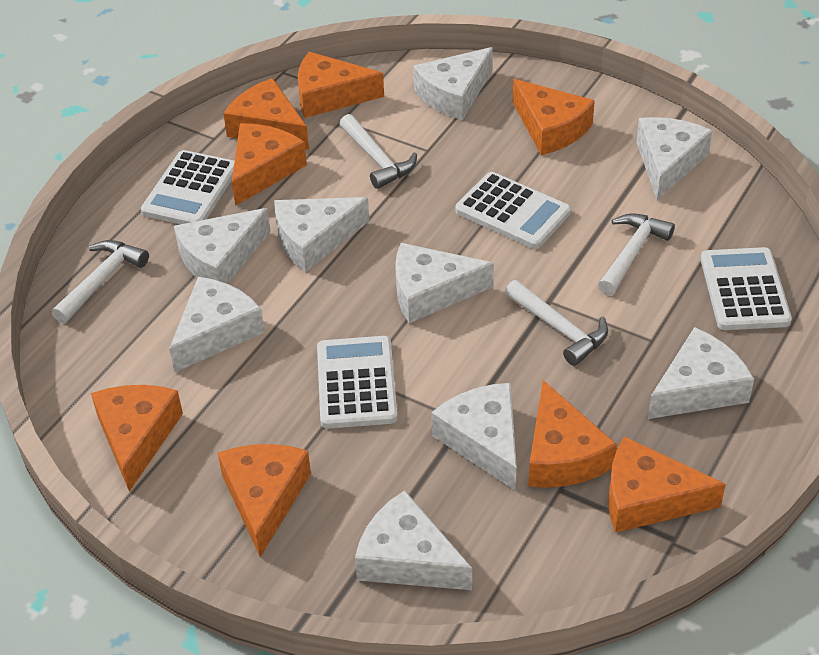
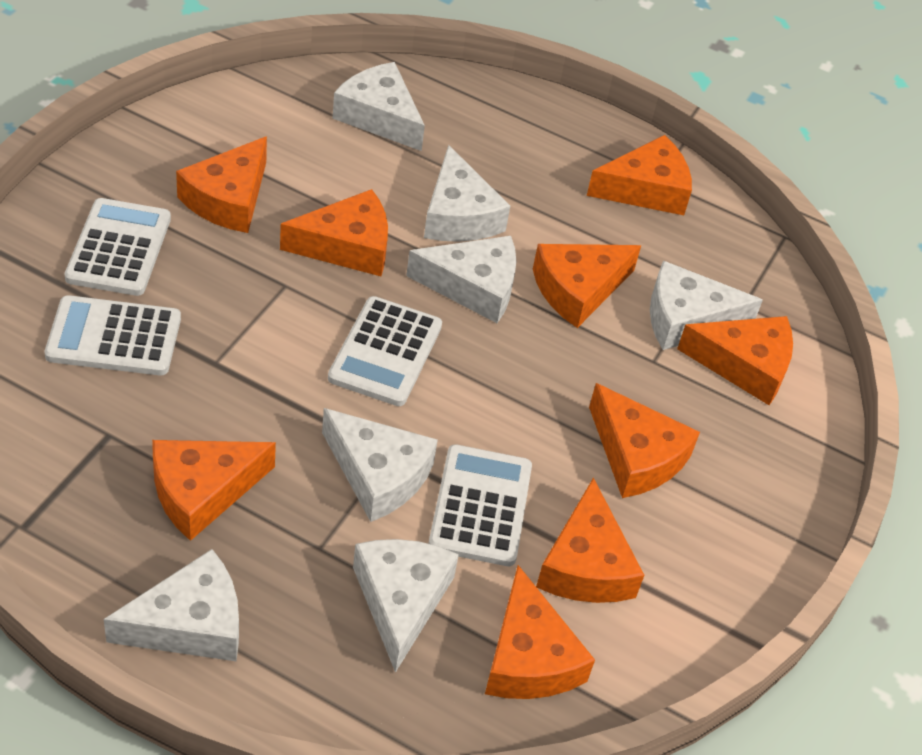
orange cheese: 8 -> 9
white cheese: 9 -> 7
white hammer: 4 -> 0

